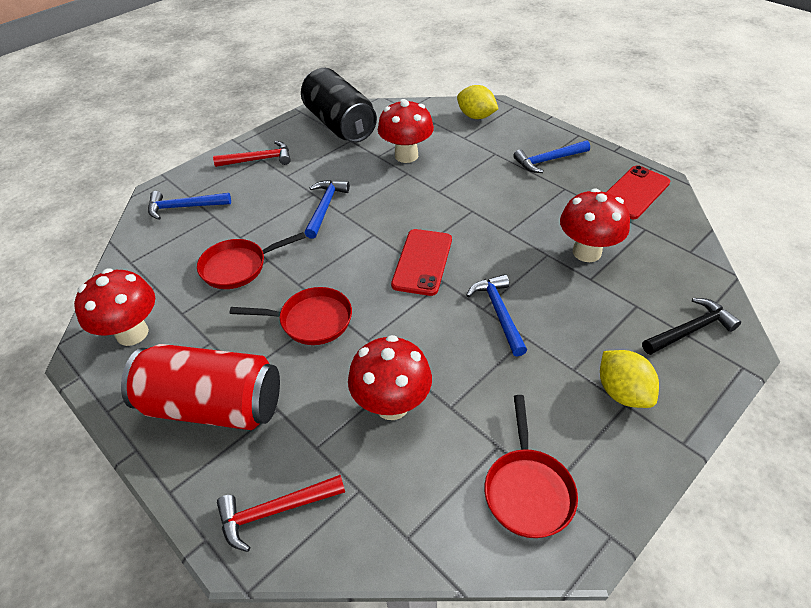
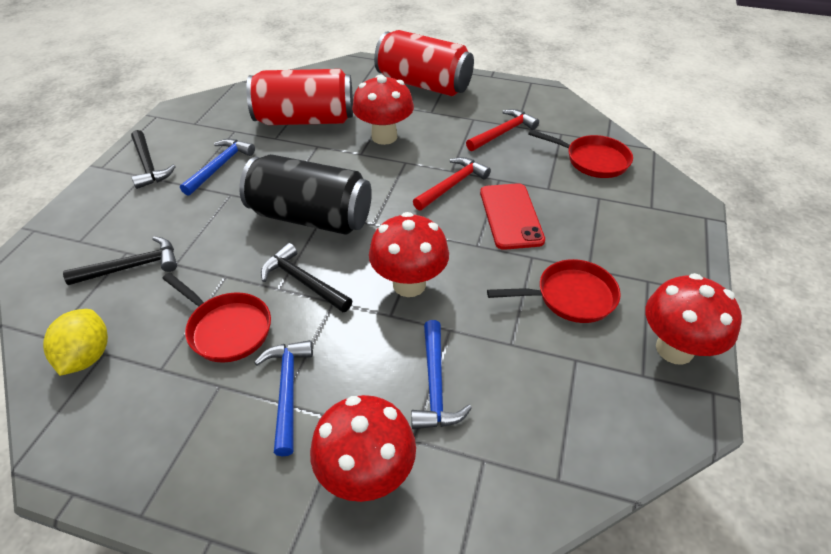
black hammer: 1 -> 3
blue hammer: 4 -> 3
red can: 1 -> 2
red phone: 2 -> 1
yellow lemon: 2 -> 1

